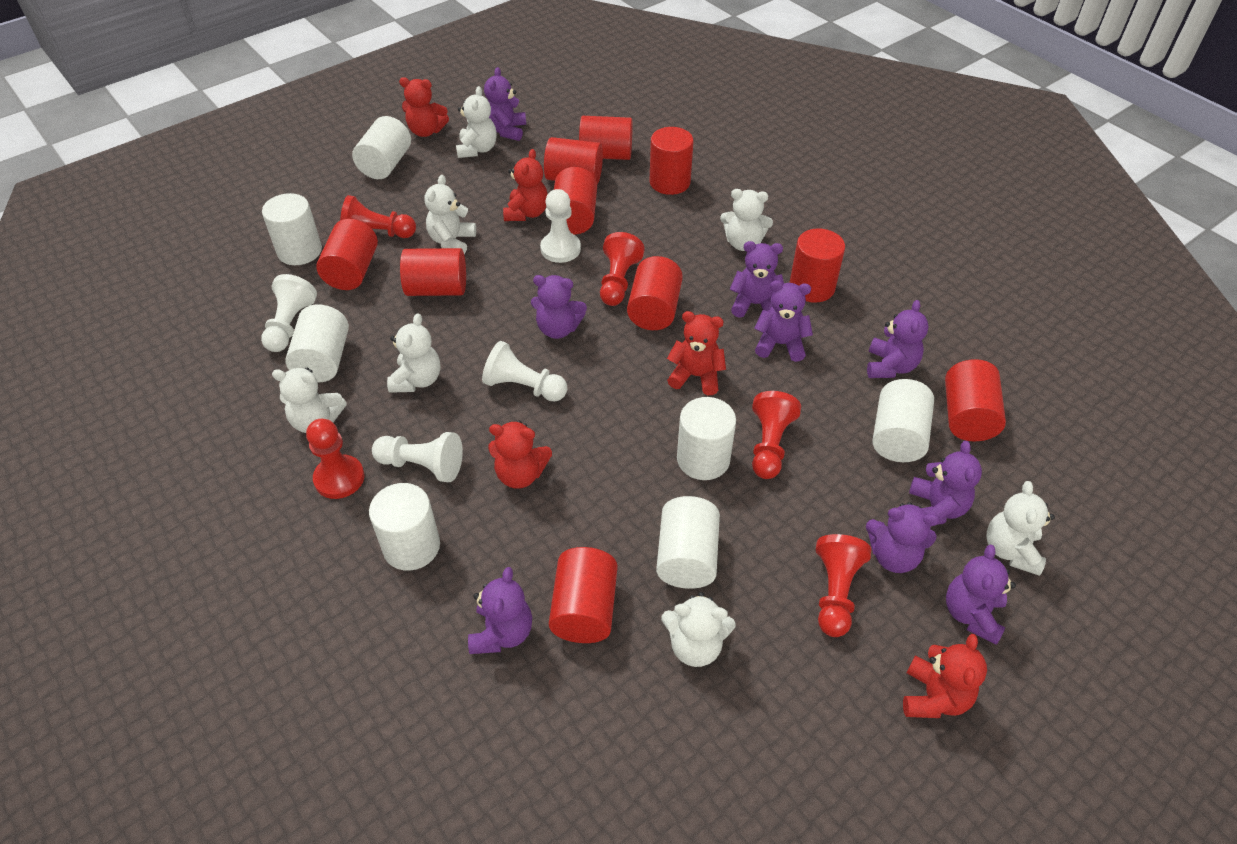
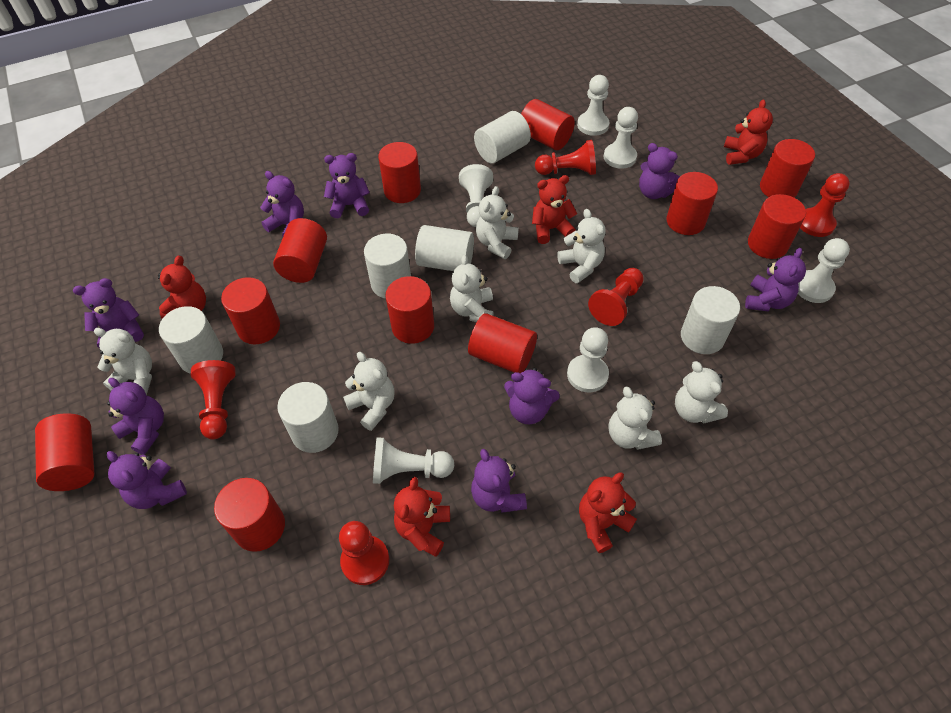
red cylinder: 10 -> 11
white cylinder: 7 -> 6
white pawn: 4 -> 6

